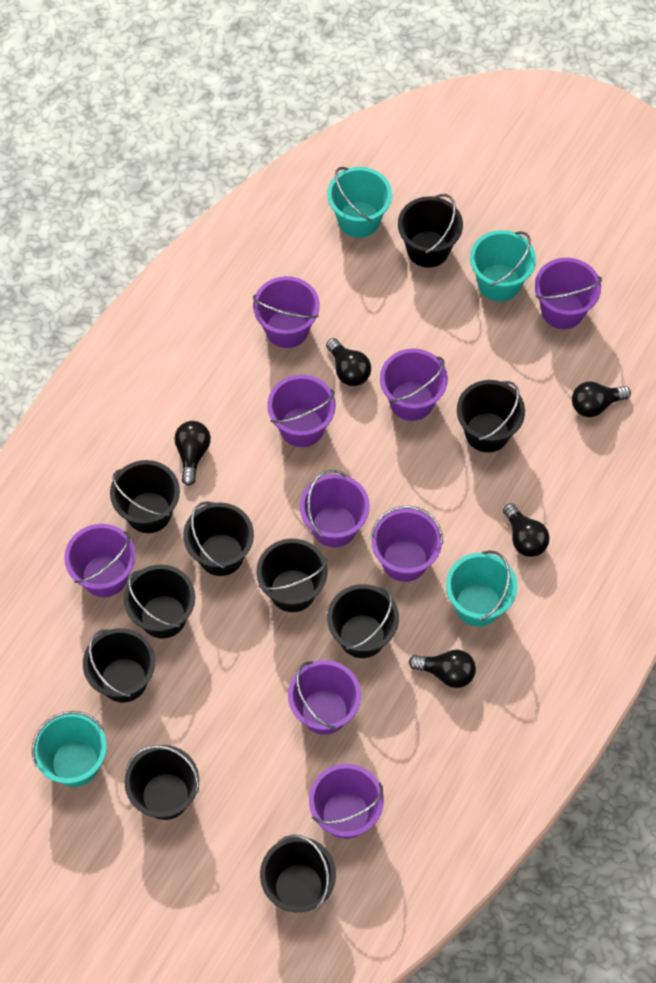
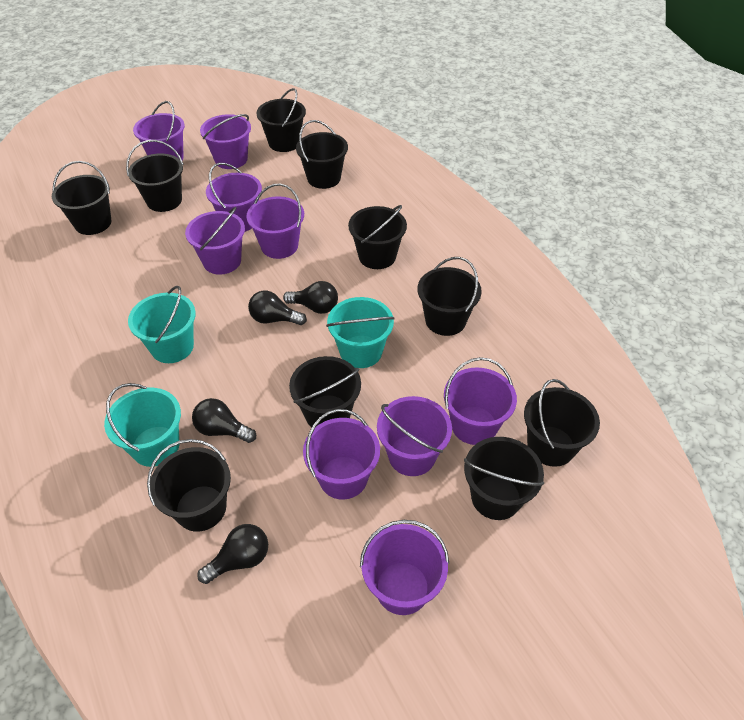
black light bulb: 5 -> 4
turquoise bucket: 4 -> 3

